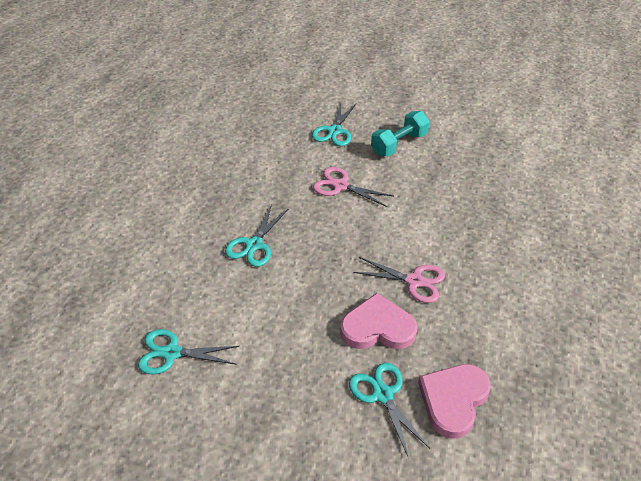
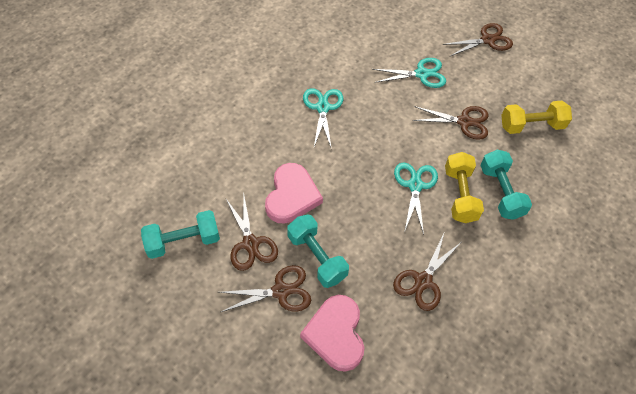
brown scissors: 0 -> 5
pink scissors: 2 -> 0
turquoise dumbbell: 1 -> 3
turquoise scissors: 4 -> 3
yellow dumbbell: 0 -> 2

